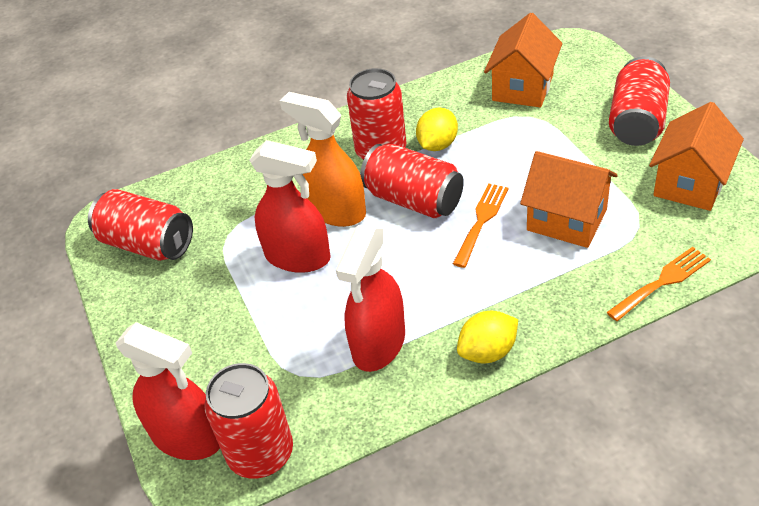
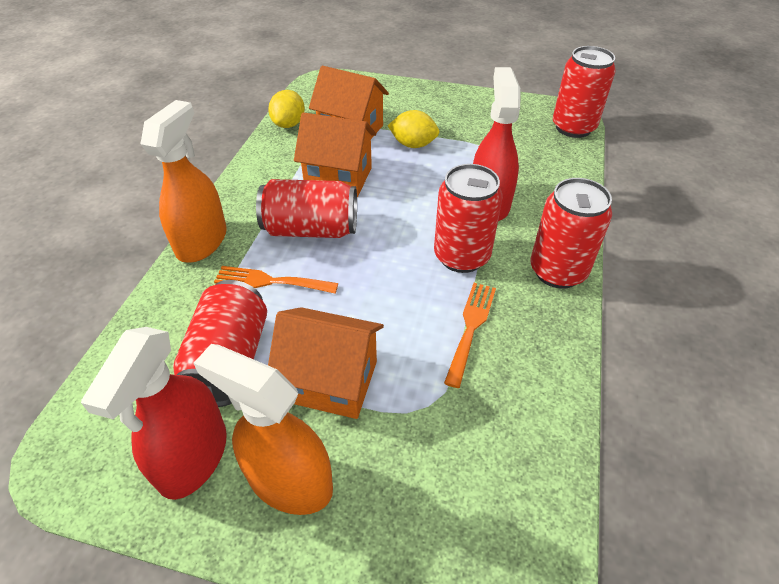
orange spray bottle: 1 -> 2
red spray bottle: 3 -> 2

